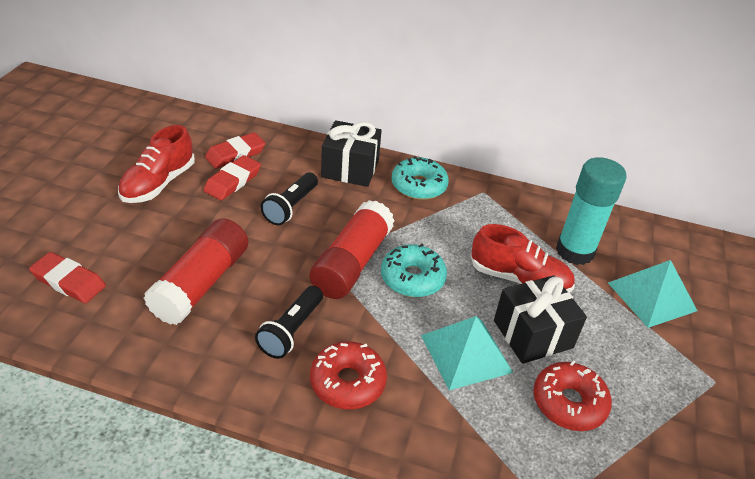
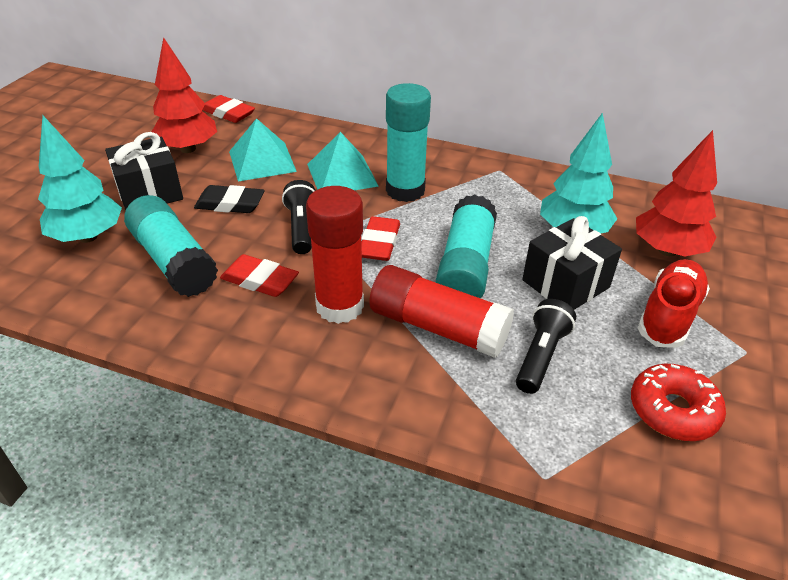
black eraser: 0 -> 1
red donut: 2 -> 1
red shoe: 2 -> 1
red tree: 0 -> 2
turquoise donut: 2 -> 0
turquoise glue stick: 1 -> 3
turquoise tree: 0 -> 2

